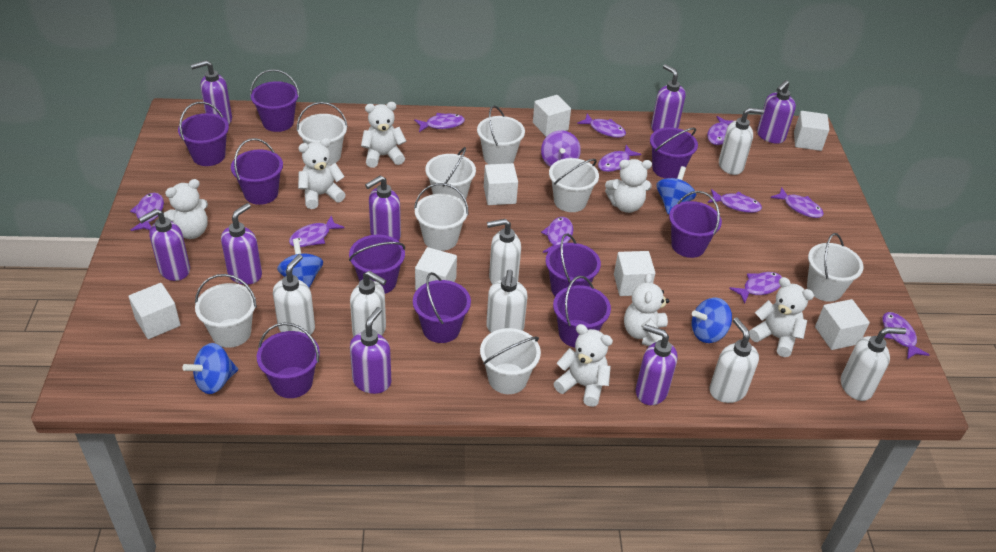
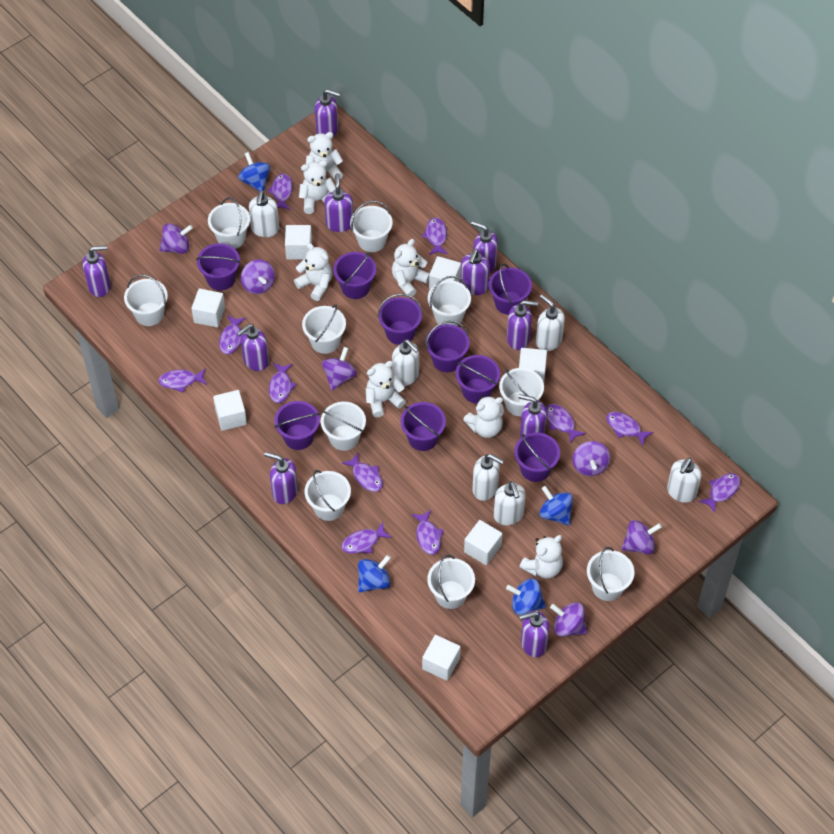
purple bucket: 10 -> 9
purple soap dispenser: 8 -> 10
purple spinning top: 1 -> 6
white bucket: 8 -> 10
white soap dispenser: 7 -> 6

